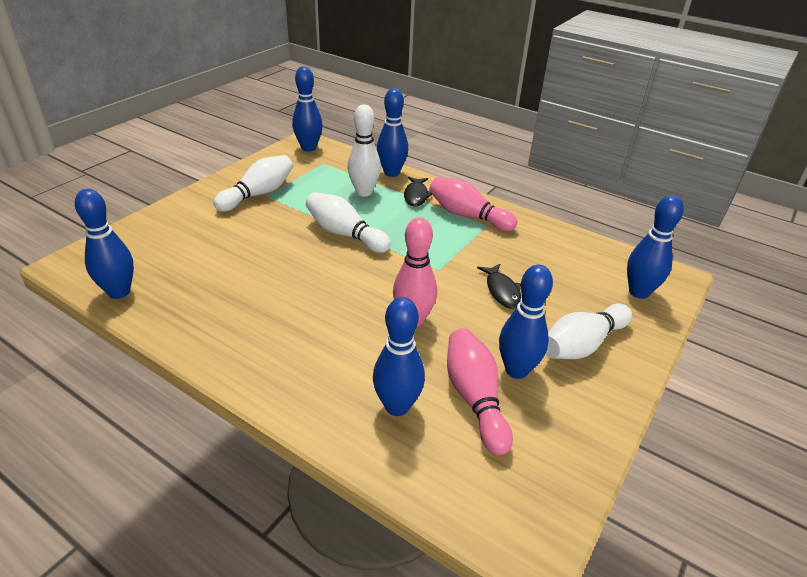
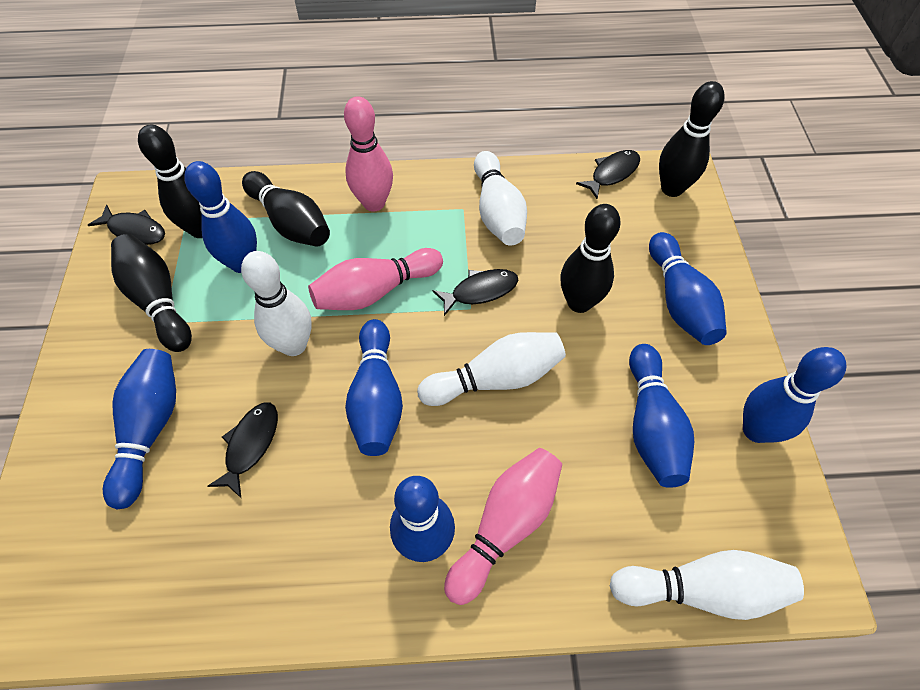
black bowling pin: 0 -> 5
black fish: 2 -> 4
blue bowling pin: 6 -> 7

